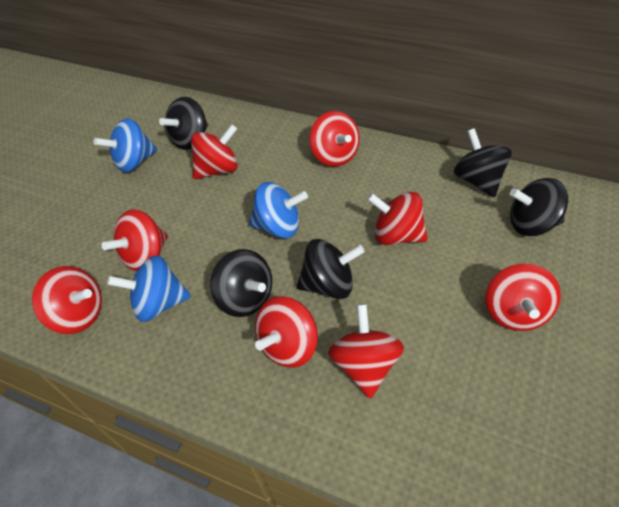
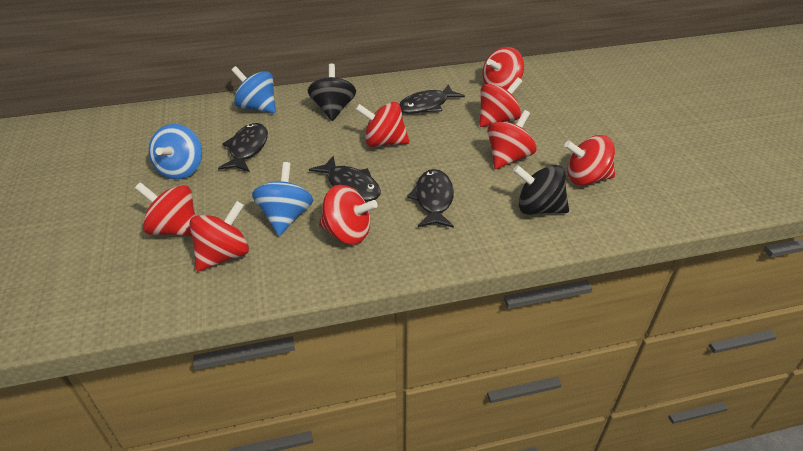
black fish: 0 -> 4
black spinning top: 5 -> 2

